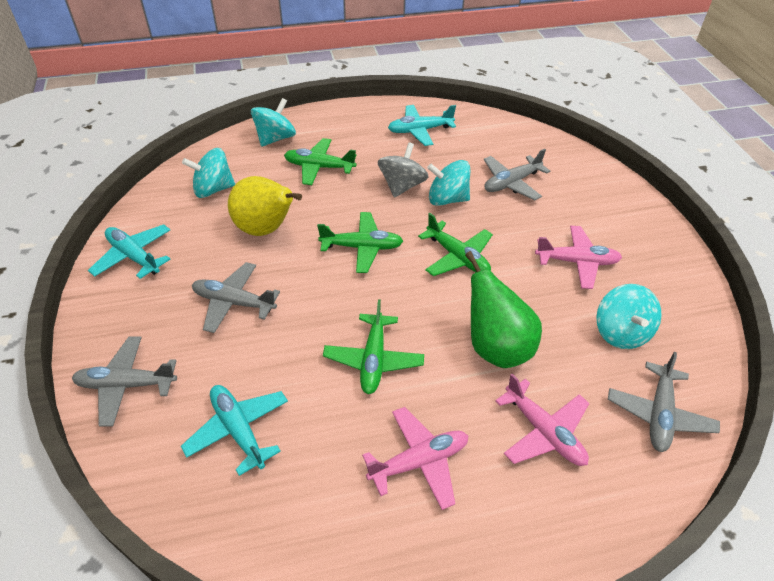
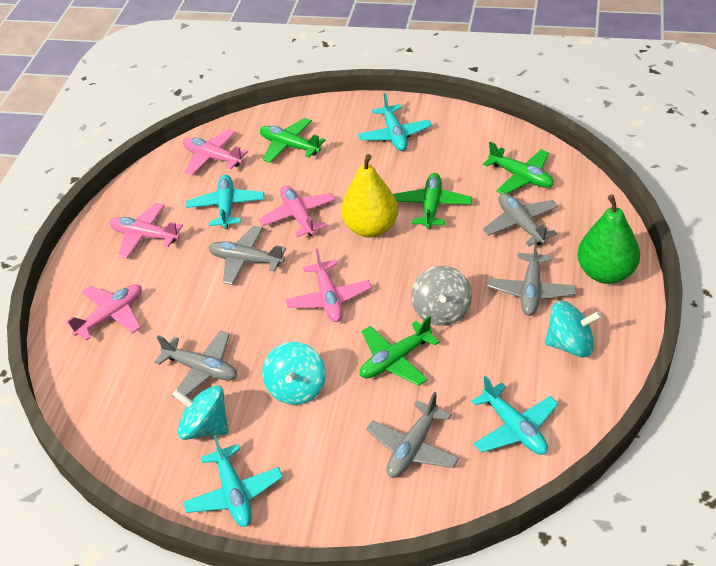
grey plane: 4 -> 5
pink plane: 3 -> 5
turquoise plane: 3 -> 4
turquoise spinning top: 4 -> 3

